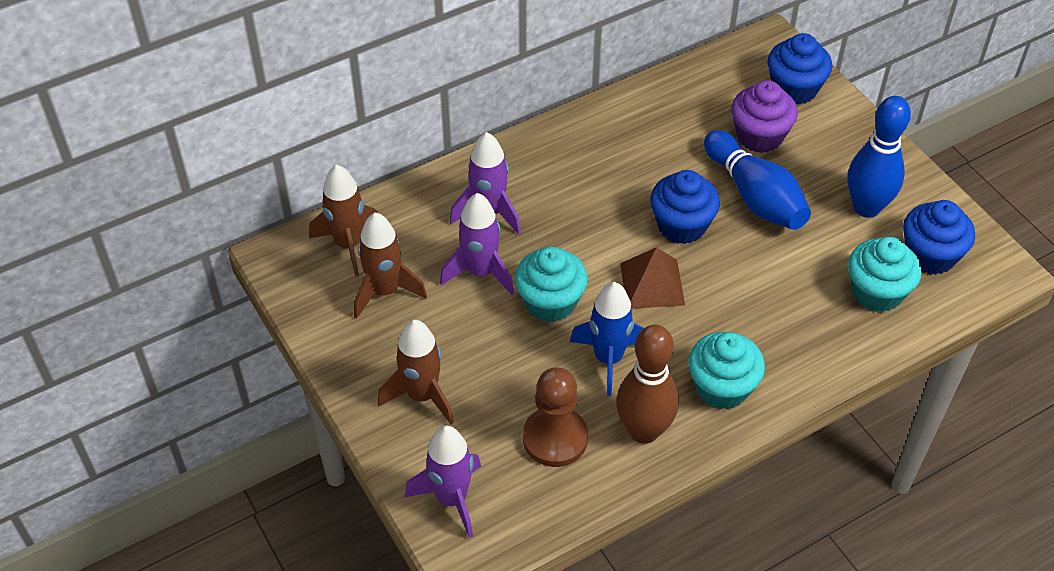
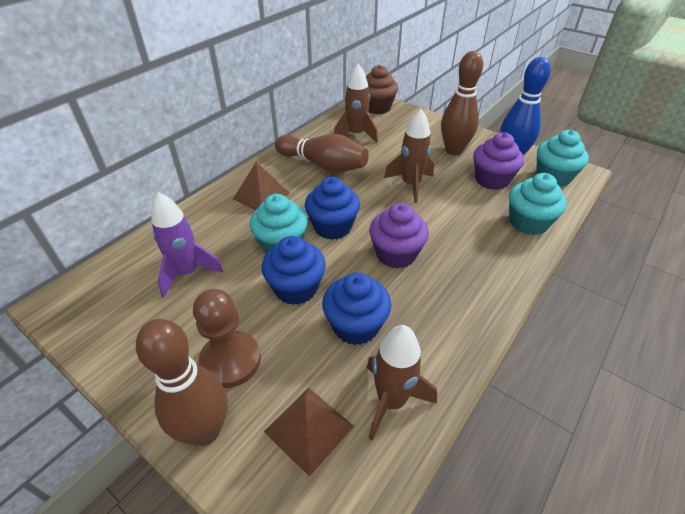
blue bowling pin: 2 -> 1
blue rocket: 1 -> 0
brown bowling pin: 1 -> 3
brown cupcake: 0 -> 1
brown pyramid: 1 -> 2
purple cupcake: 1 -> 2
purple rocket: 3 -> 1

